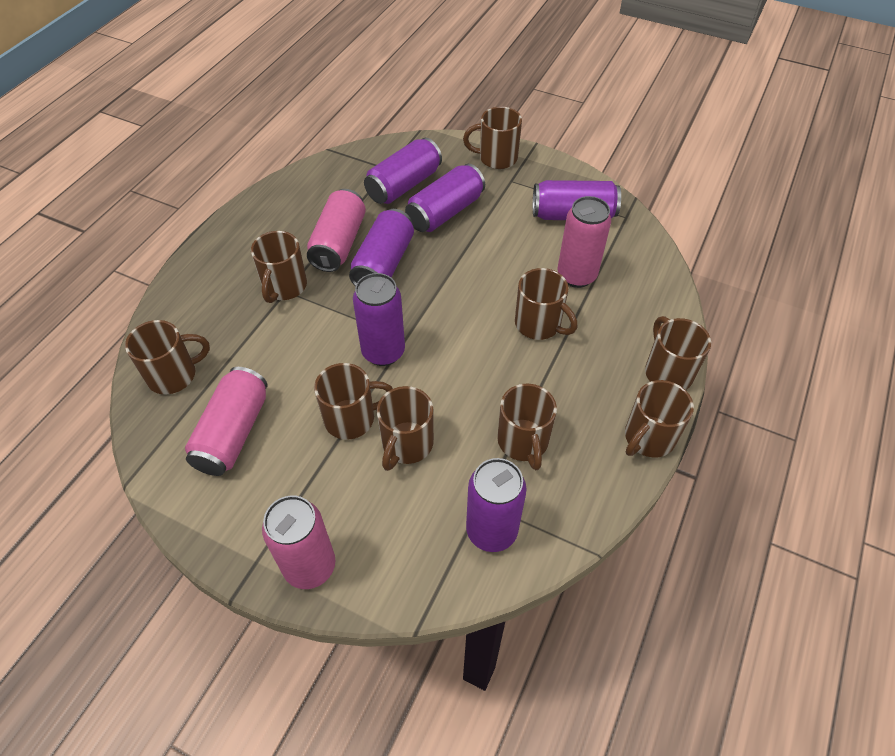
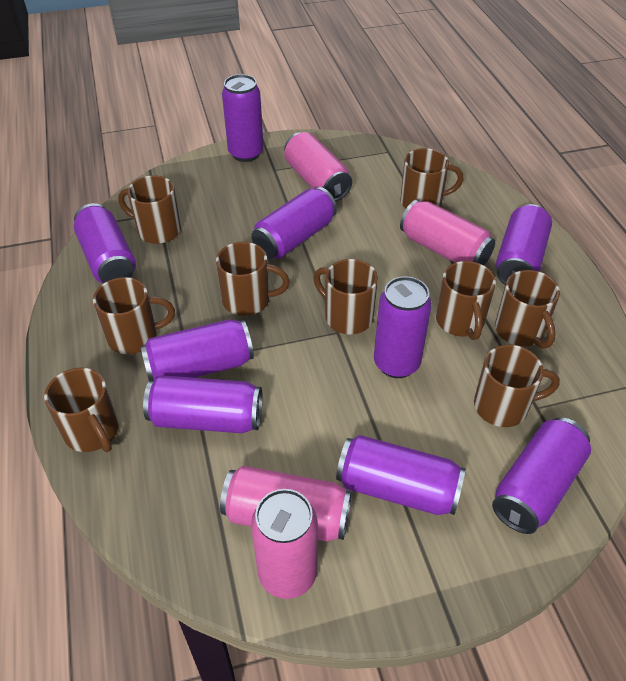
purple can: 6 -> 9

